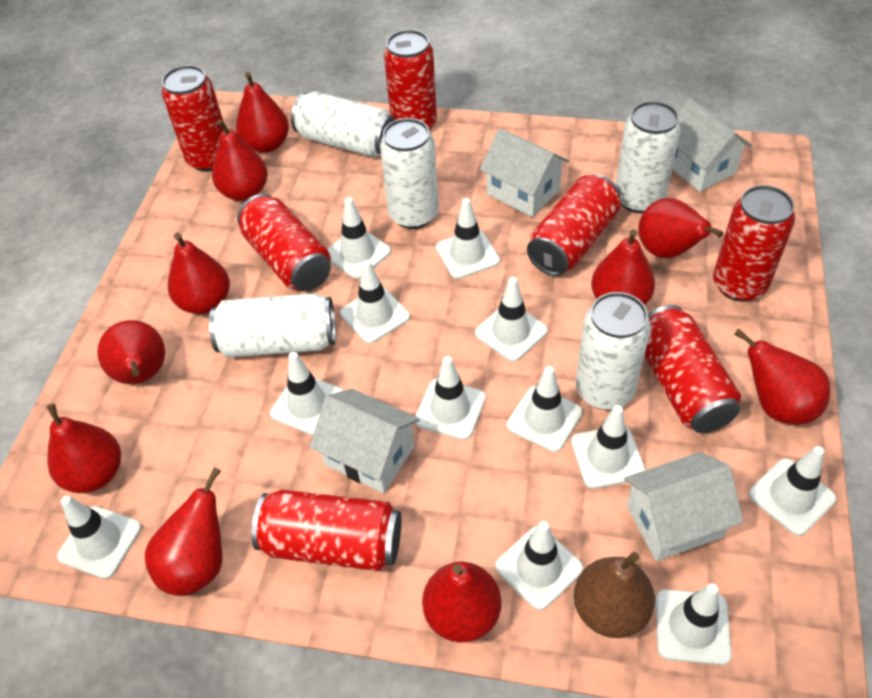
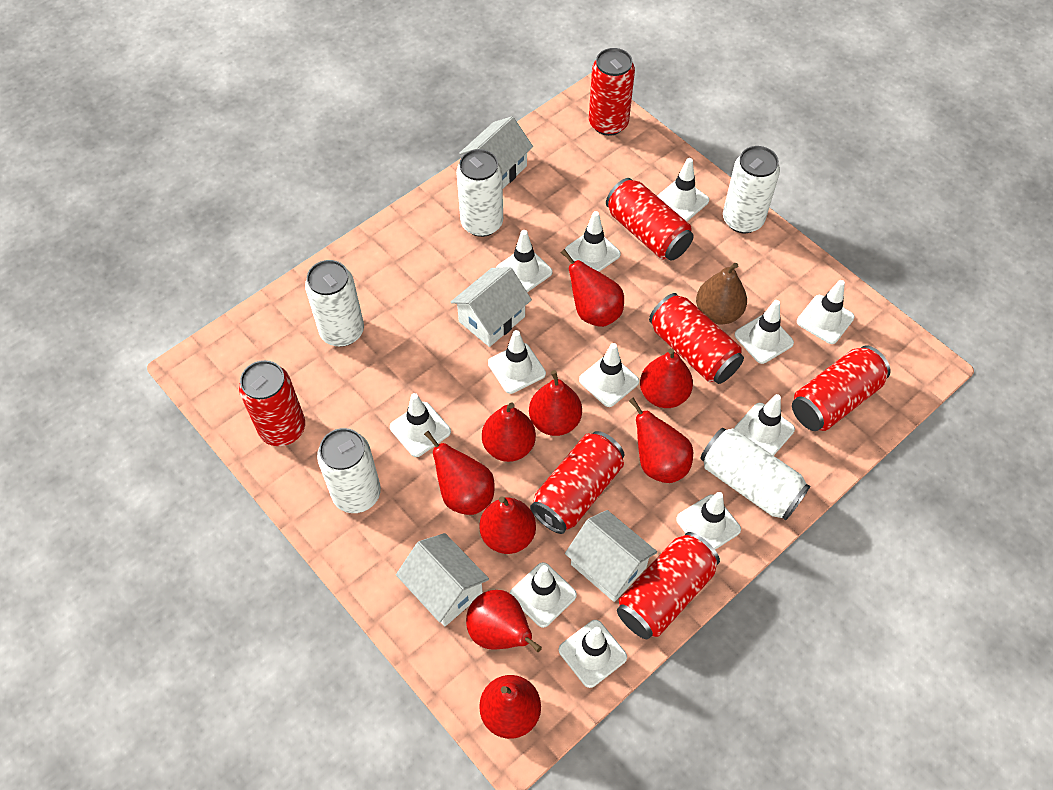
red pear: 10 -> 9

